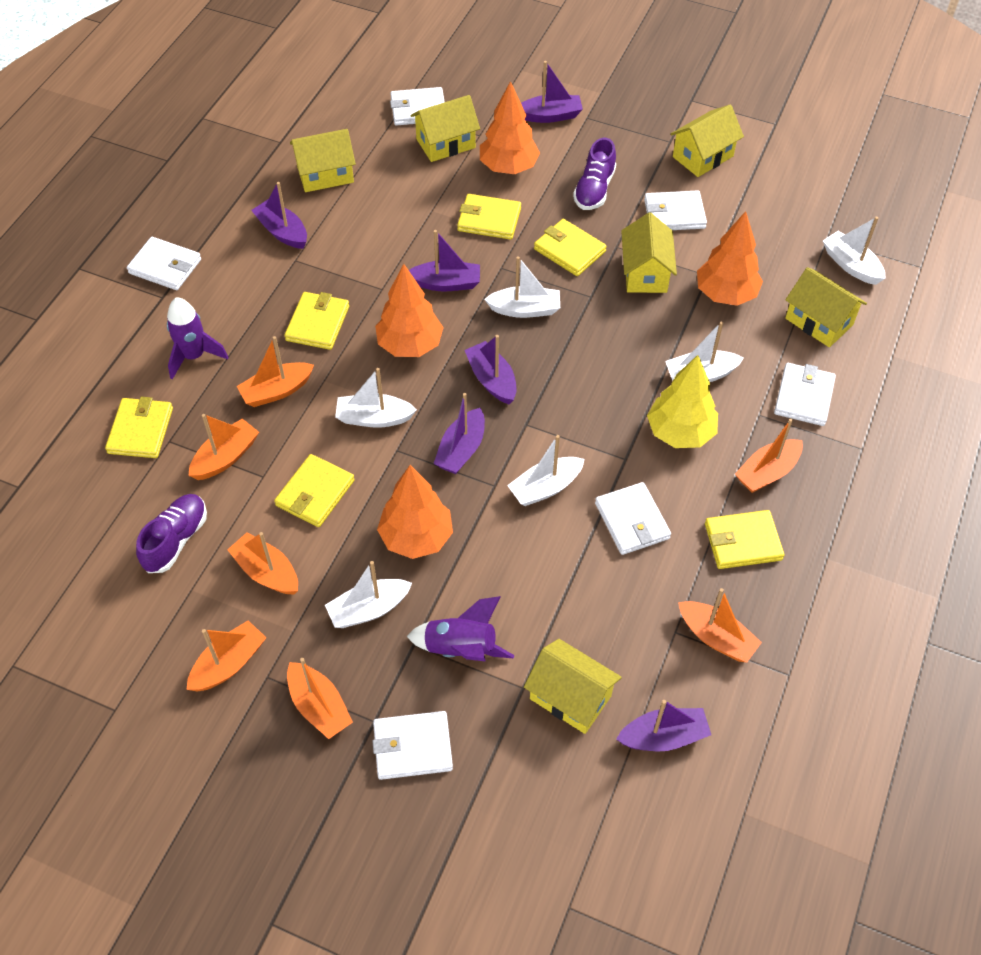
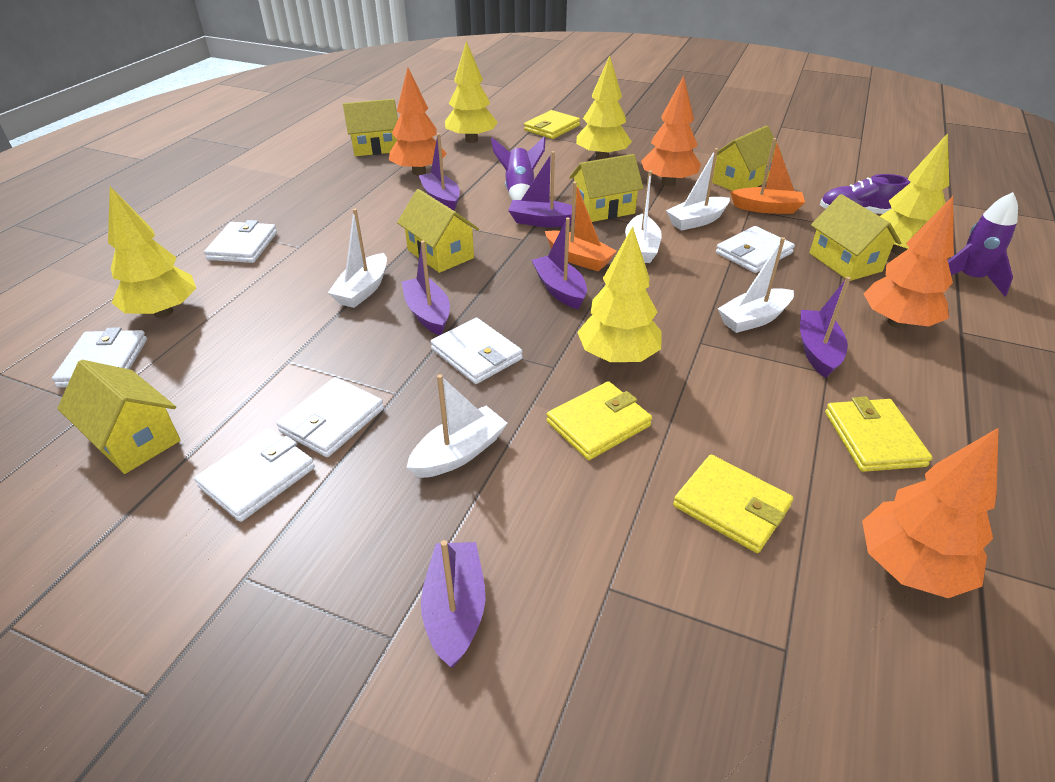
orange boat: 7 -> 2
purple shoe: 2 -> 1
white boat: 6 -> 5
yellow tree: 1 -> 5
yellow wallet: 6 -> 4

